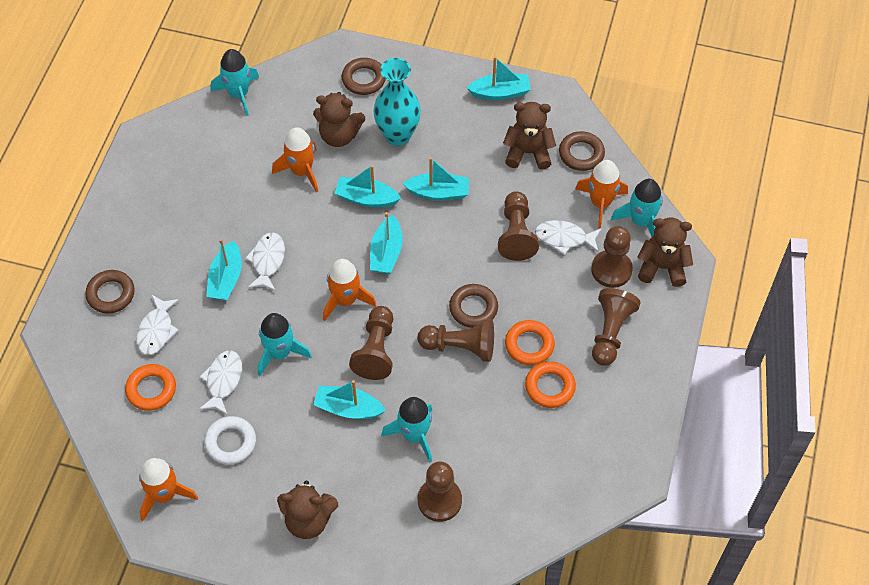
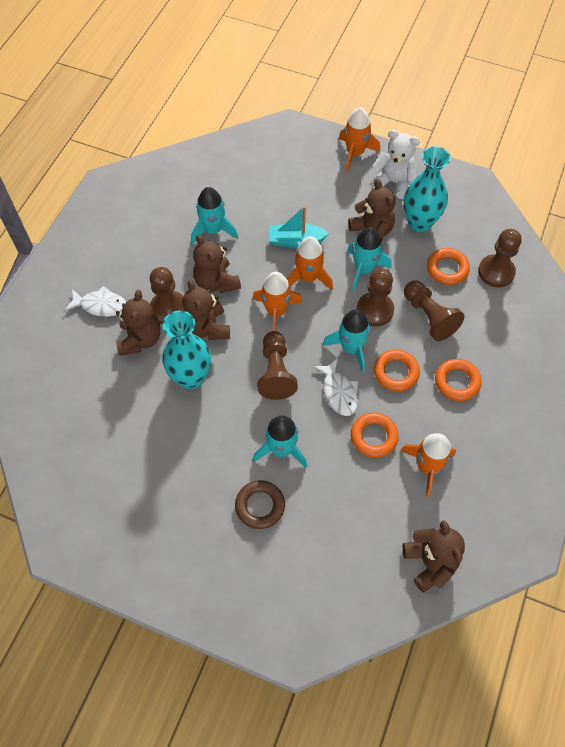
brown pawn: 6 -> 5
brown ring: 4 -> 1
brown teddy bear: 4 -> 5
orange ring: 3 -> 4
turquoise boat: 6 -> 1
turquoise vase: 1 -> 2
white fish: 4 -> 2
white ring: 1 -> 0
white teddy bear: 0 -> 1

